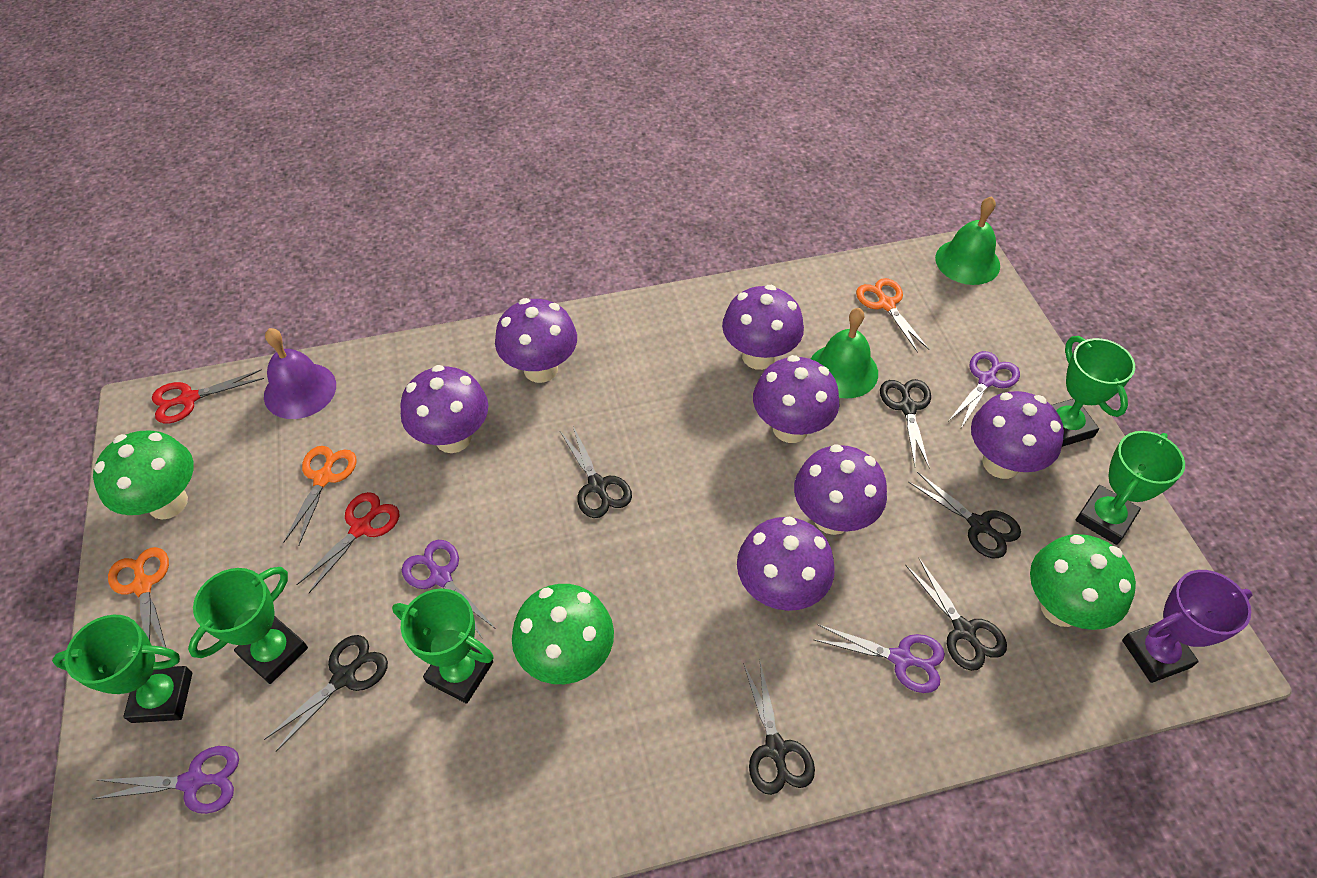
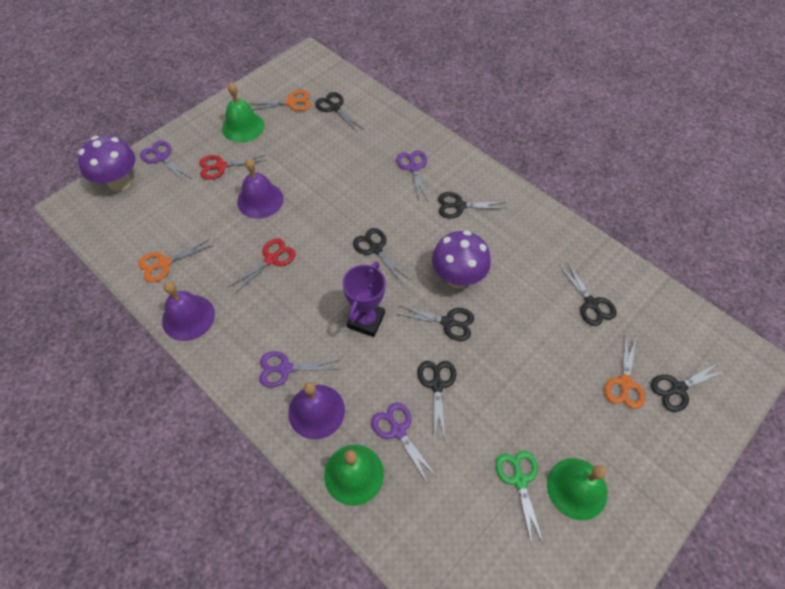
black scissors: 6 -> 7
green bell: 2 -> 3
green mushroom: 3 -> 0
green scissors: 0 -> 1
green trophy: 5 -> 0
purple bell: 1 -> 3
purple mushroom: 7 -> 2

